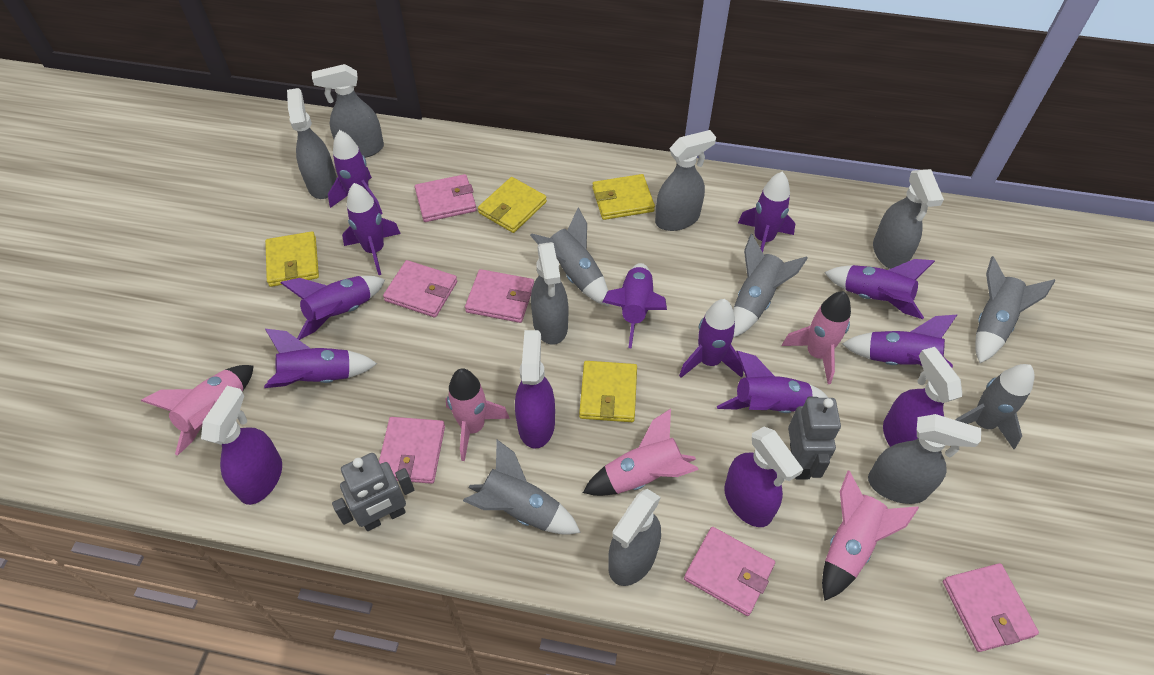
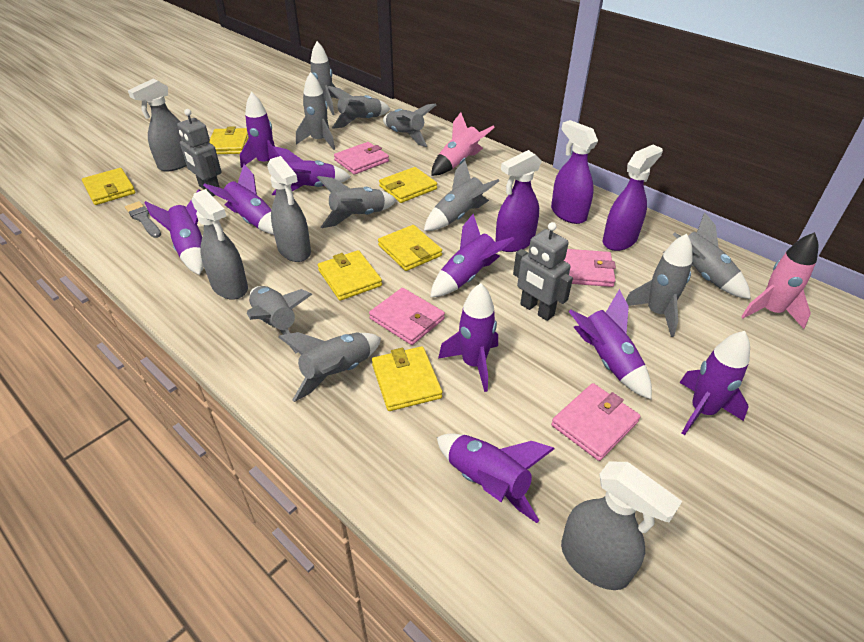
grey brush: 0 -> 1
grey rocket: 5 -> 10
grey spray bottle: 7 -> 4
pink rocket: 5 -> 2
pink wallet: 6 -> 4
purple rocket: 10 -> 9
purple spray bottle: 4 -> 3
yellow wallet: 4 -> 6

